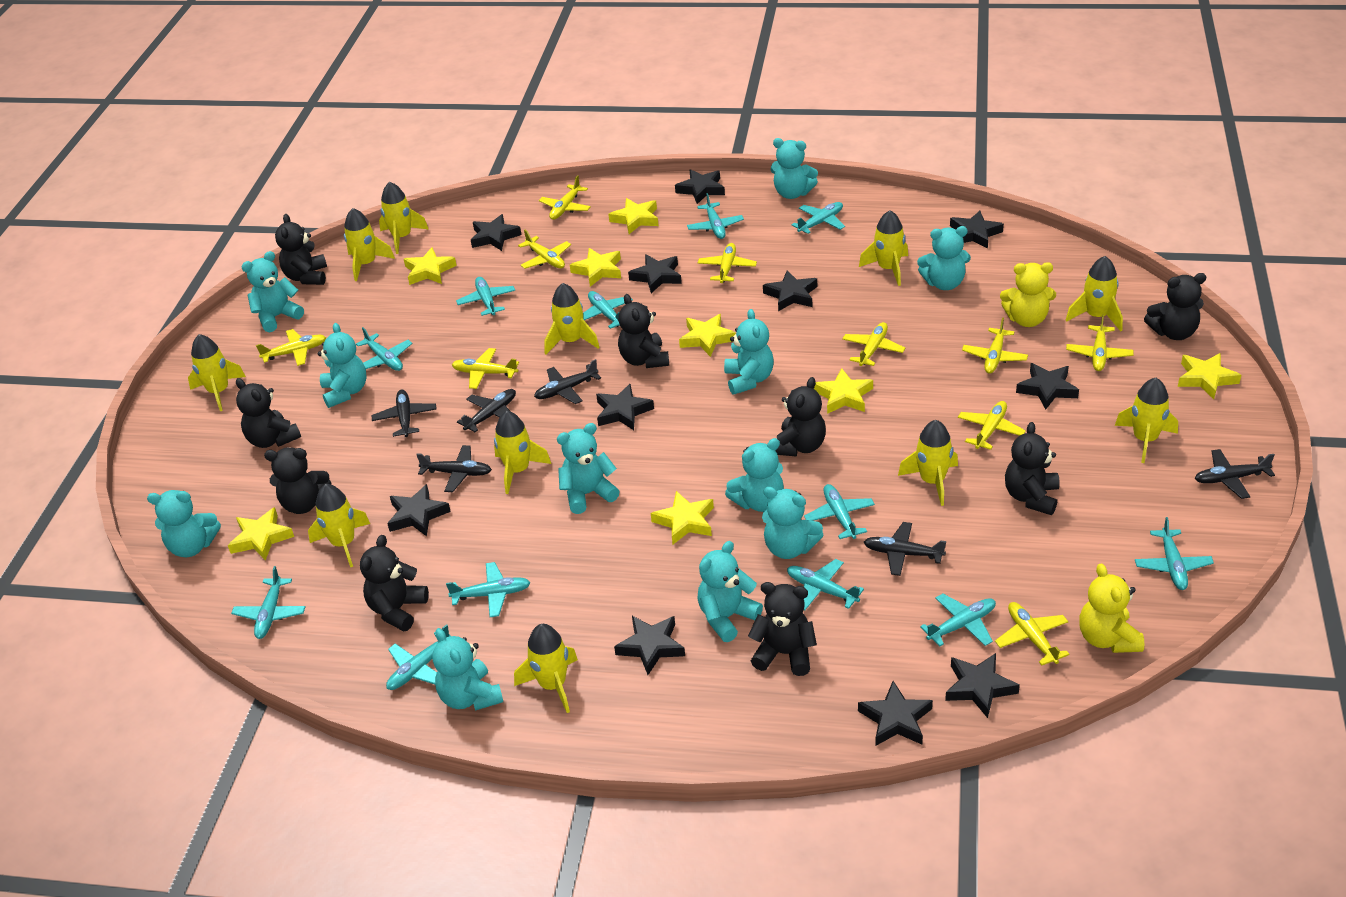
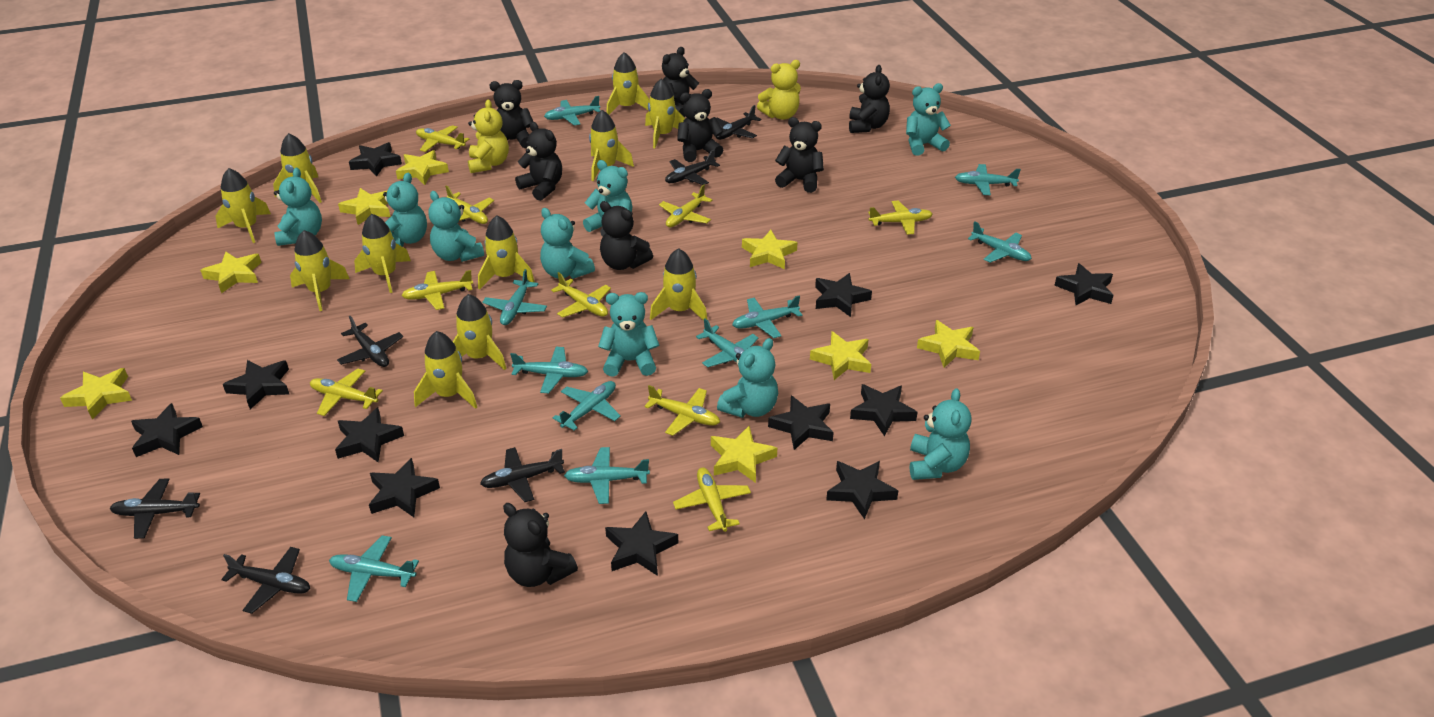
black teddy bear: 9 -> 8
turquoise plane: 12 -> 10
turquoise teddy bear: 11 -> 9
yellow plane: 10 -> 9

